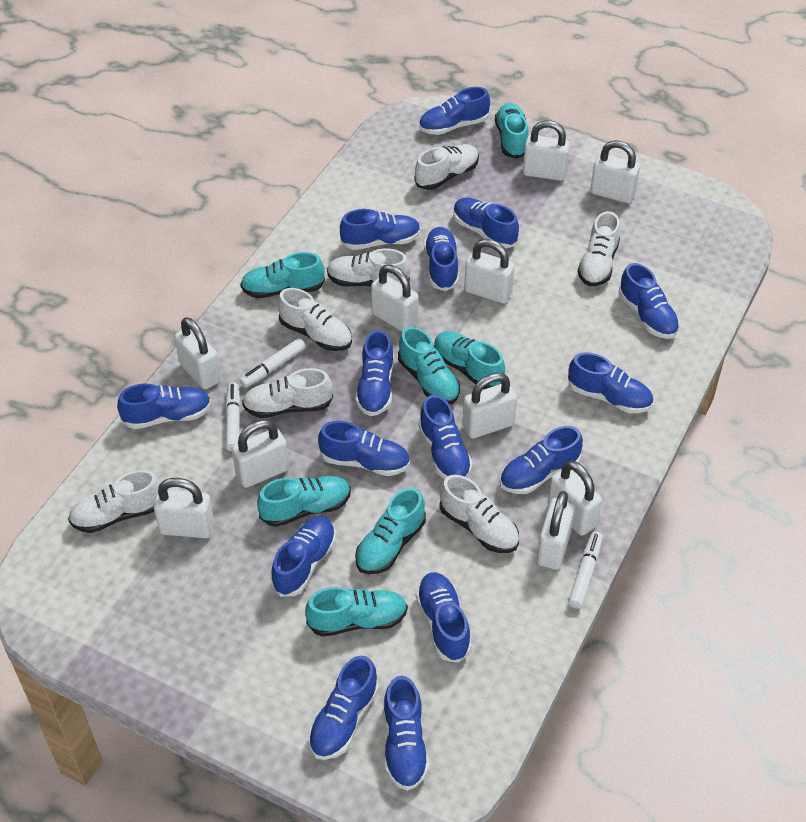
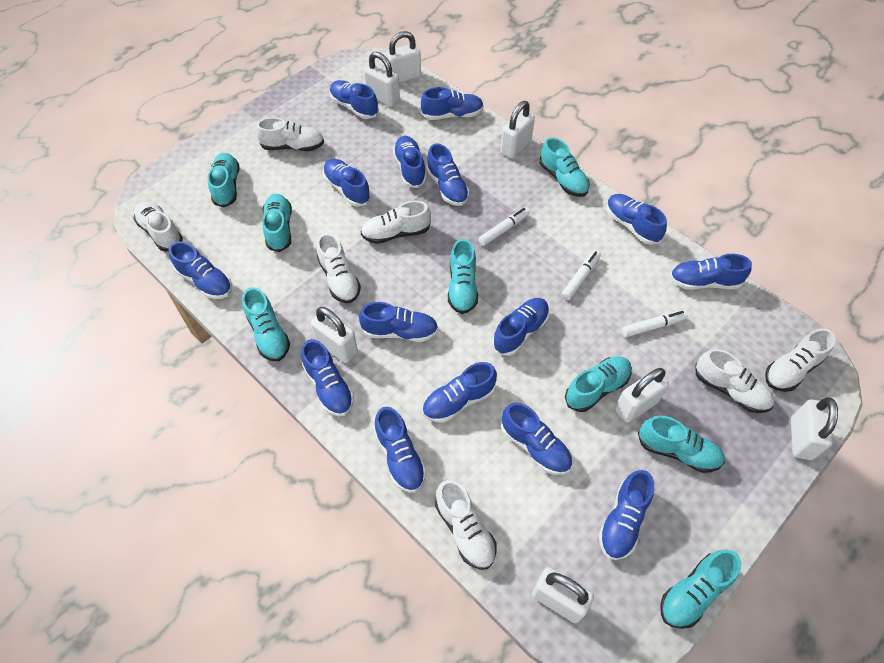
turquoise shoe: 7 -> 8
white padlock: 10 -> 7

